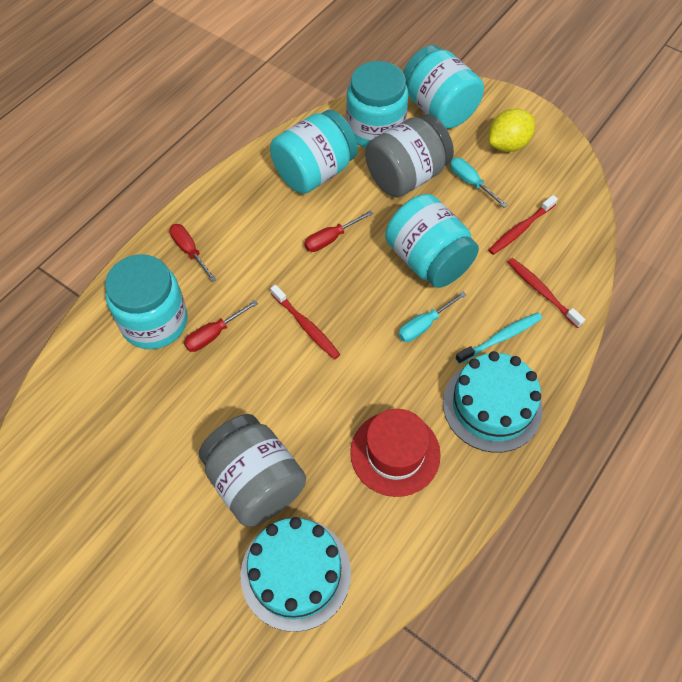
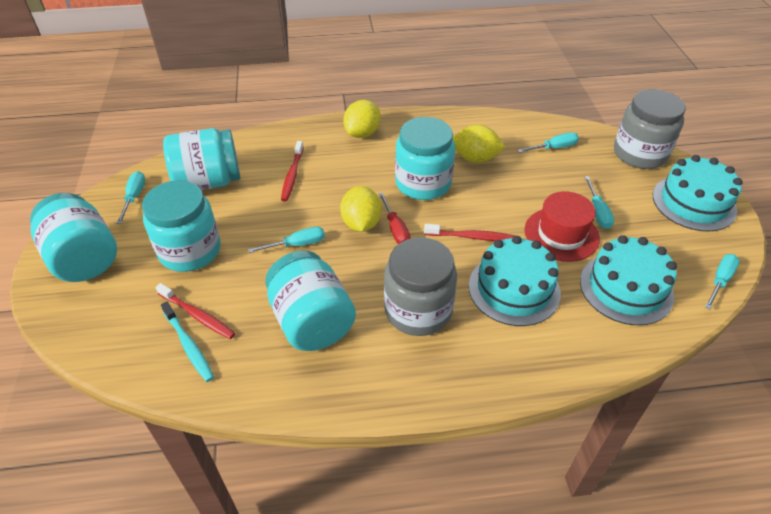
red screwdriver: 3 -> 1
turquoise cake: 2 -> 3
turquoise screwdriver: 2 -> 5
yellow lemon: 1 -> 3

